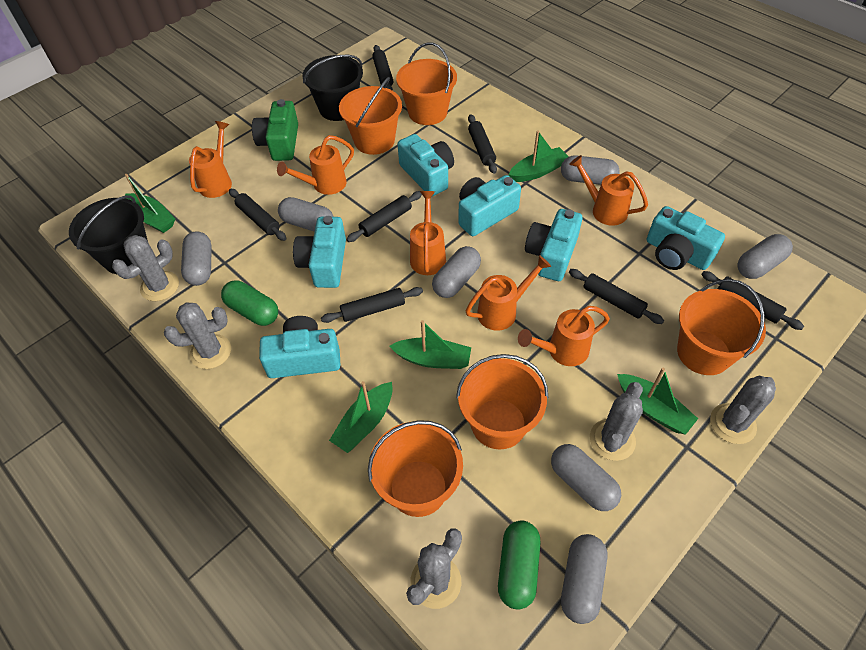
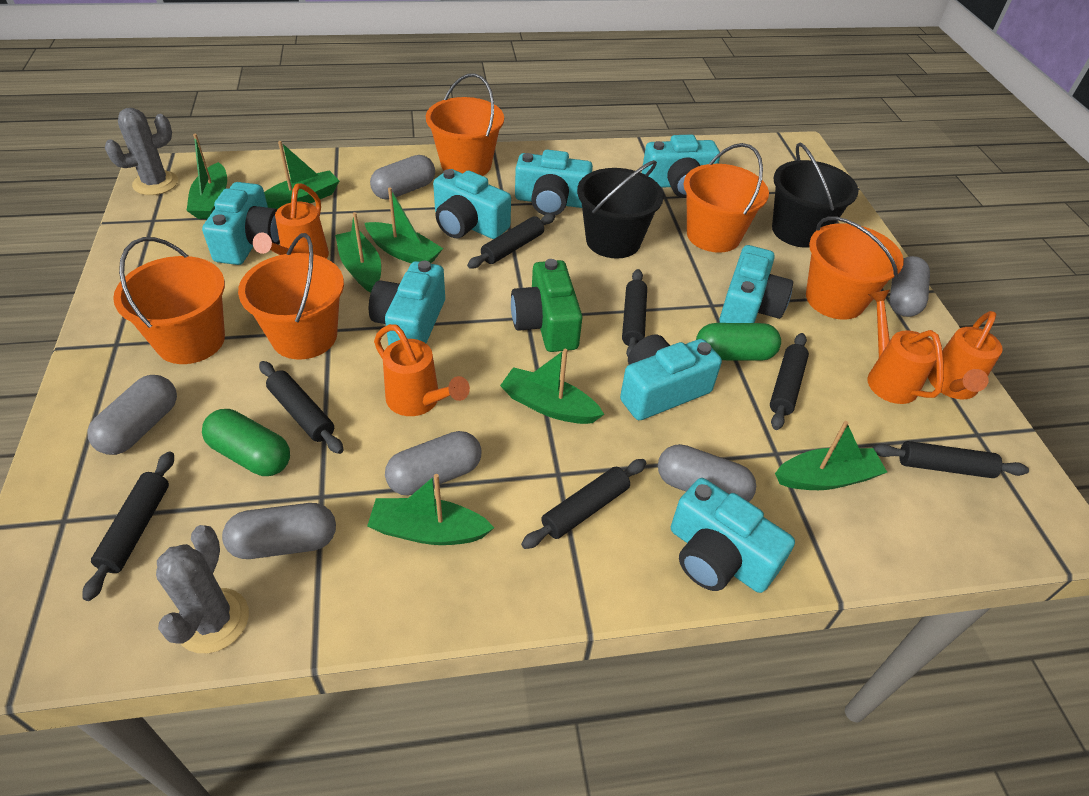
green boat: 5 -> 7
grey cactus: 5 -> 2
grey capsule: 7 -> 6
orange watering can: 6 -> 4
turquoise camera: 6 -> 8

